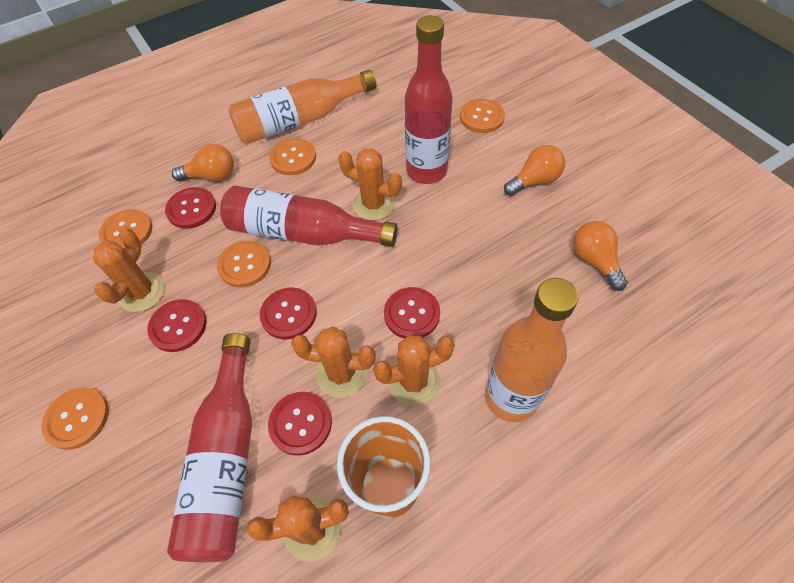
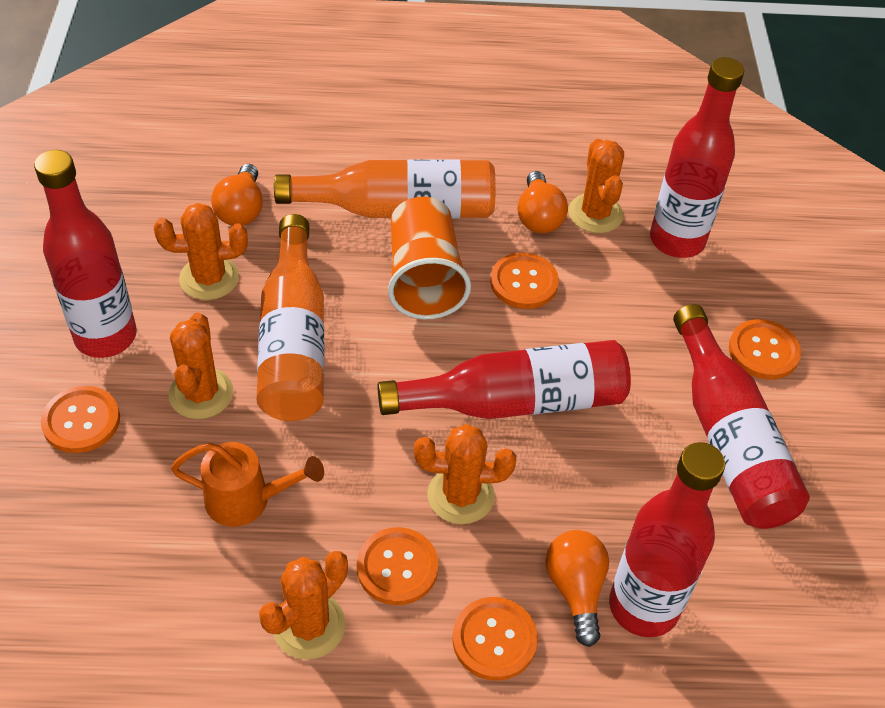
orange watering can: 0 -> 1
red bottle: 3 -> 5
red button: 5 -> 0

